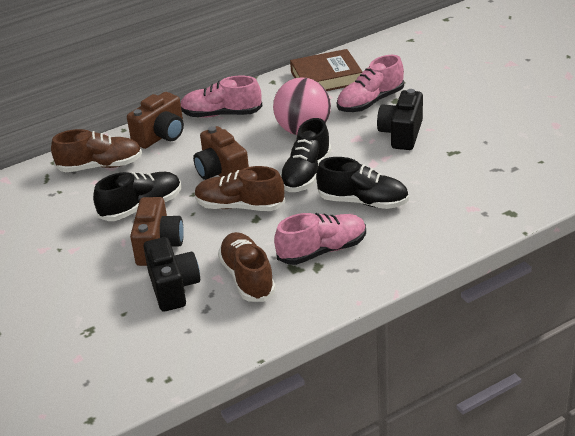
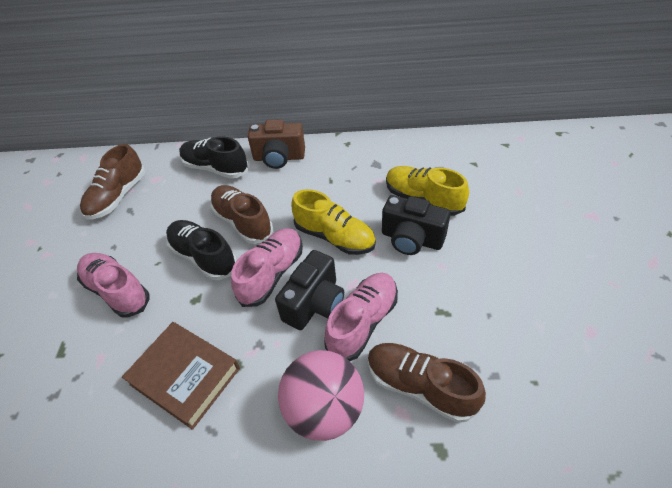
black shoe: 3 -> 2
brown camera: 3 -> 1
yellow shoe: 0 -> 2

